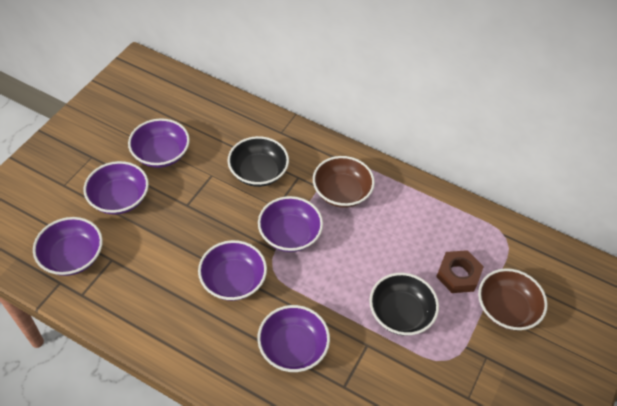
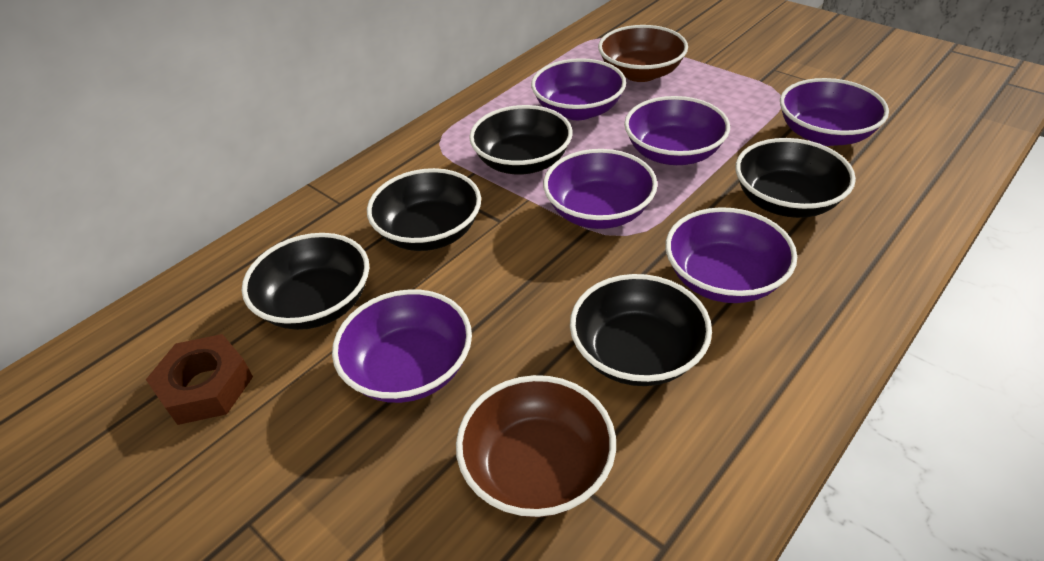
black bowl: 2 -> 5

